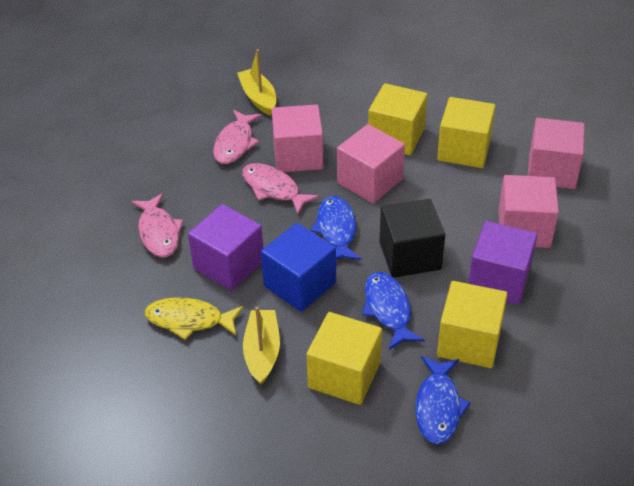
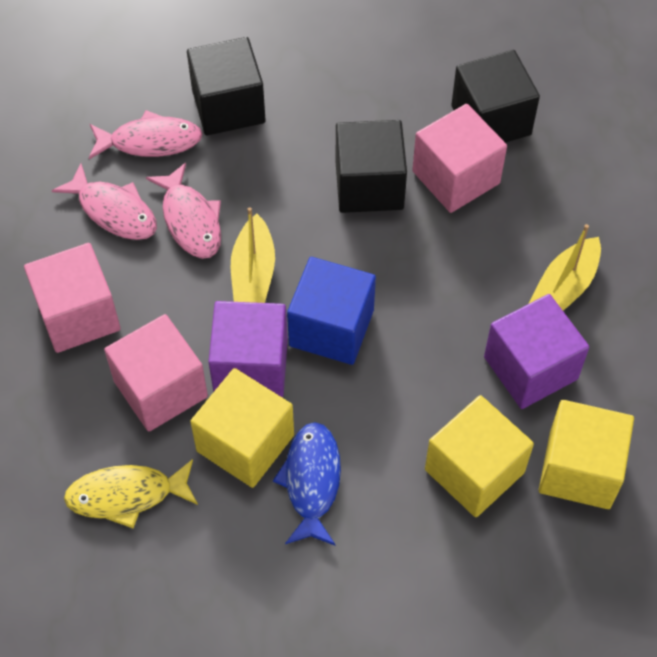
black cube: 1 -> 3
blue fish: 3 -> 1
pink cube: 4 -> 3
yellow cube: 4 -> 3

